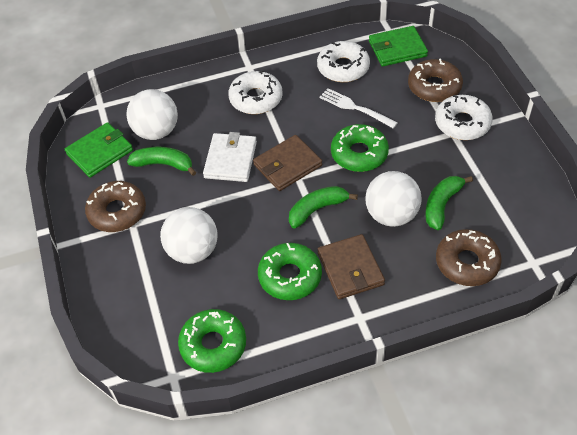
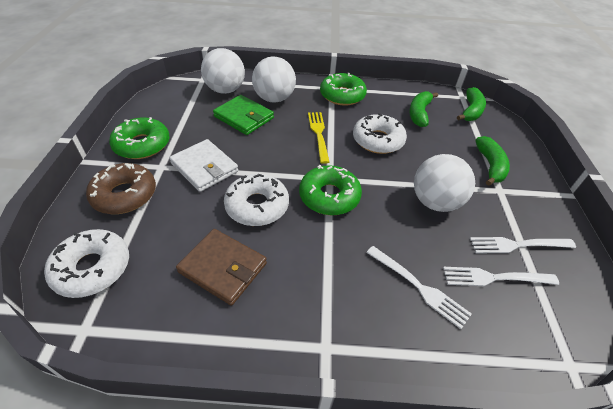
brown donut: 3 -> 1
brown wallet: 2 -> 1
green wallet: 2 -> 1
white fork: 1 -> 3
yellow fork: 0 -> 1

